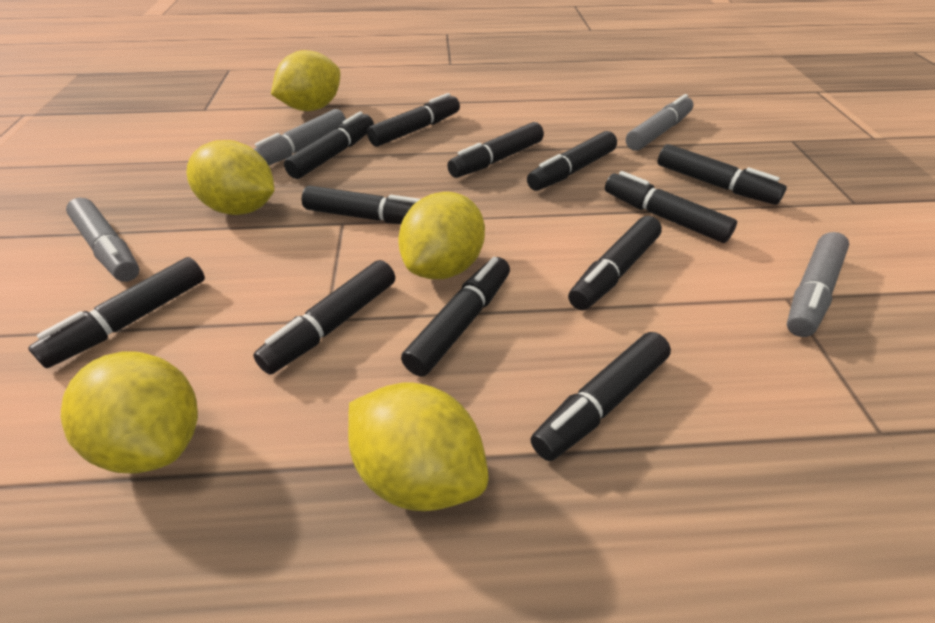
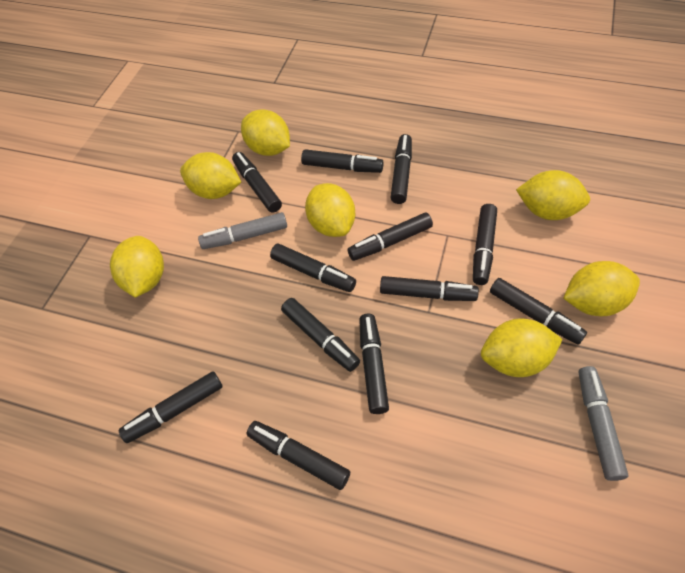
grey marker: 4 -> 2
yellow lemon: 5 -> 7

